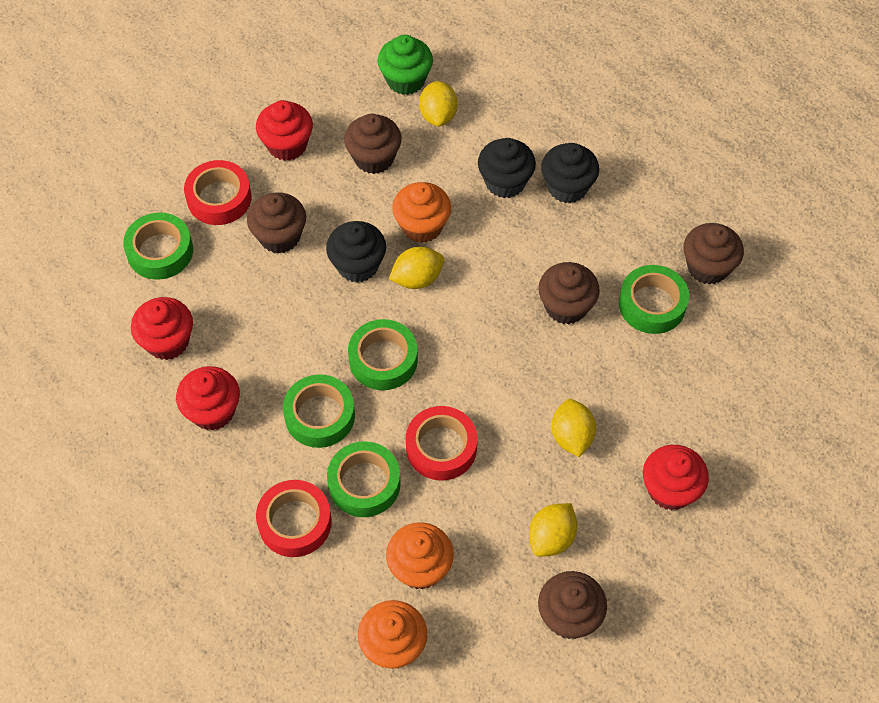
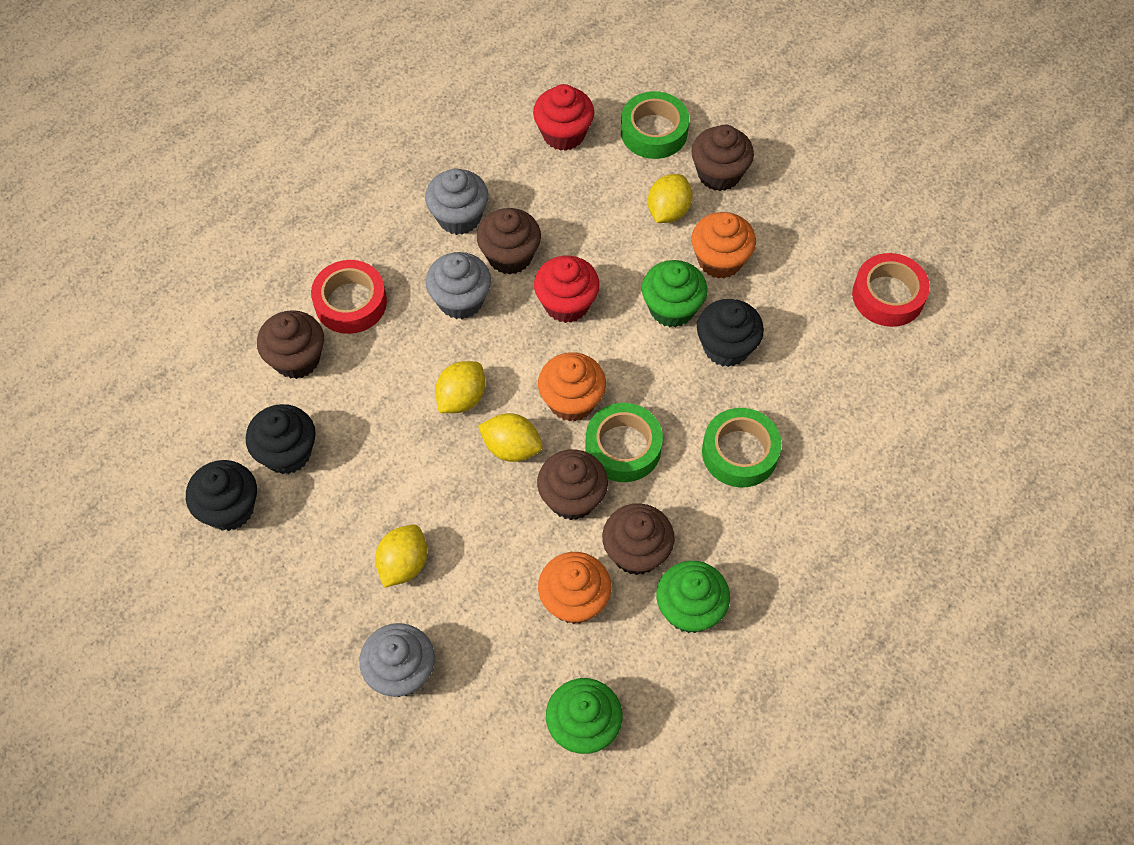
green cupcake: 1 -> 3
green tape: 5 -> 3
grey cupcake: 0 -> 3
red cupcake: 4 -> 2
red tape: 3 -> 2

